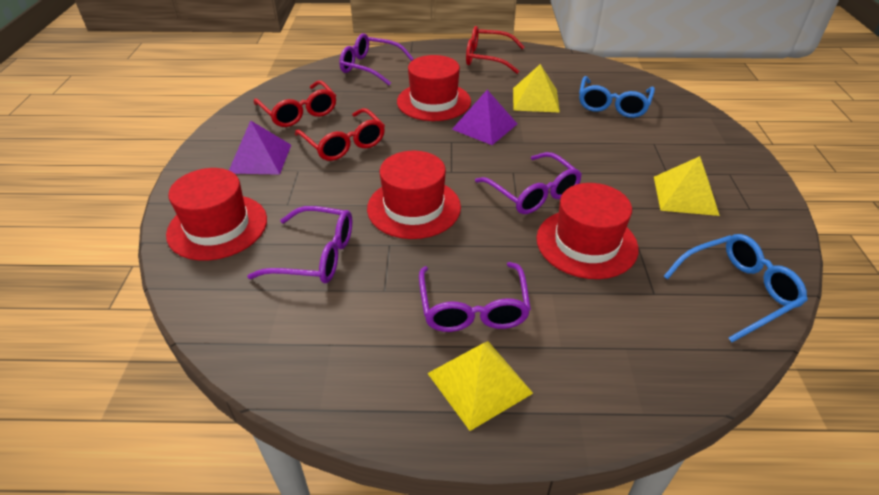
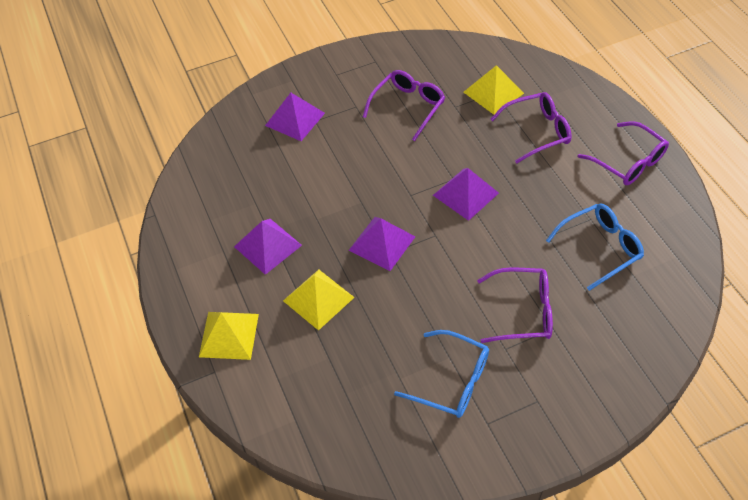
purple pyramid: 2 -> 4
red glasses: 3 -> 0
red hat: 4 -> 0

